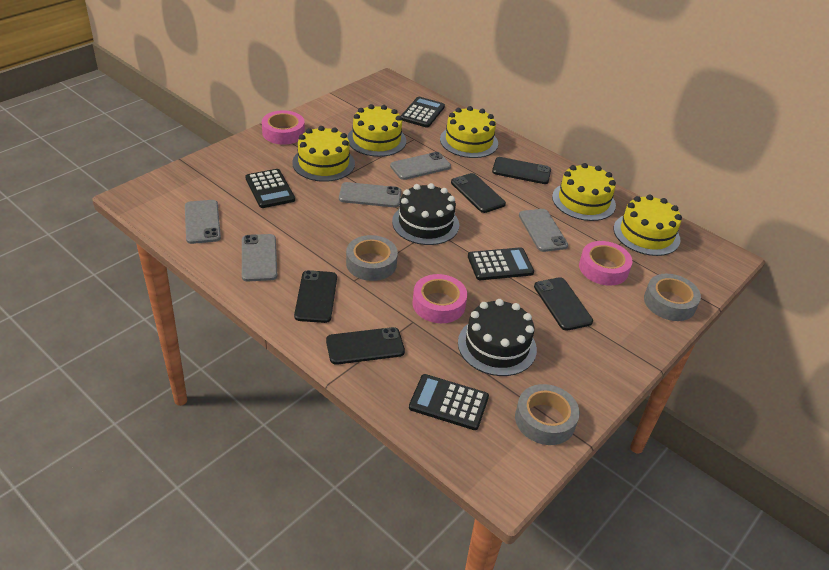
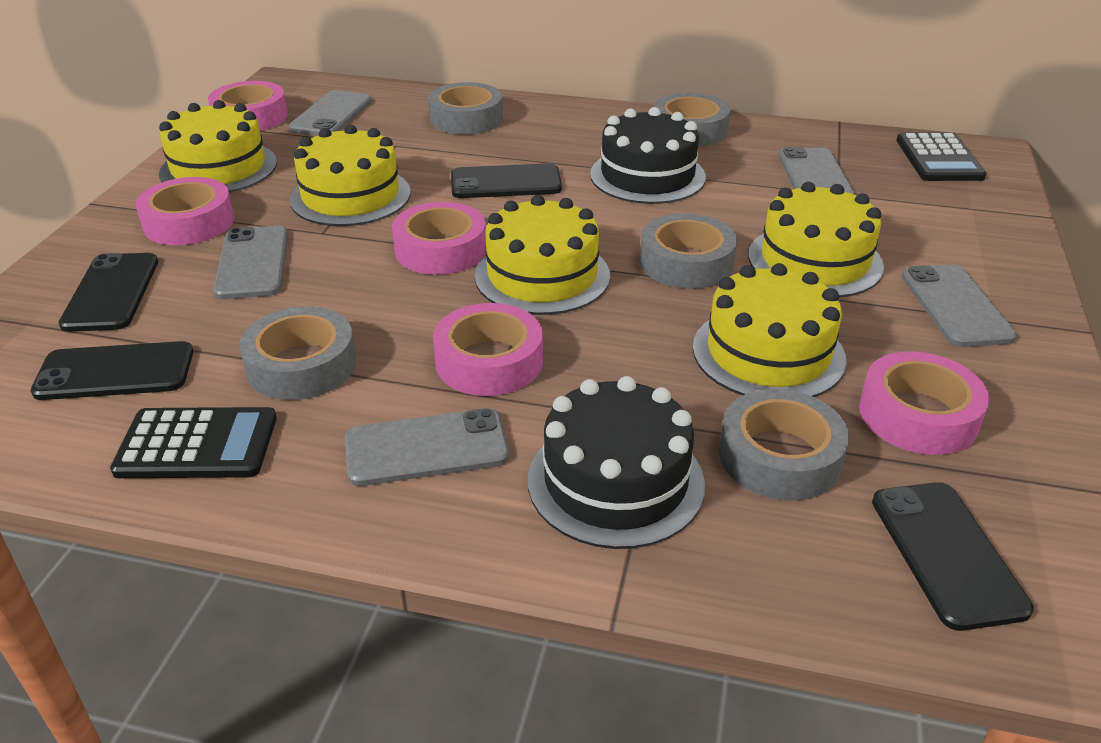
black calculator: 4 -> 2
black phone: 5 -> 4
grey tape: 3 -> 5
pink tape: 3 -> 5

